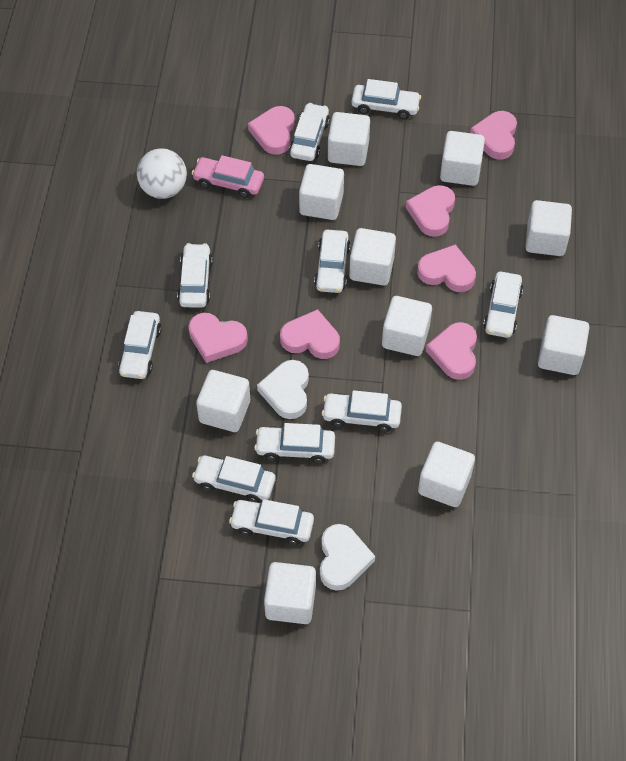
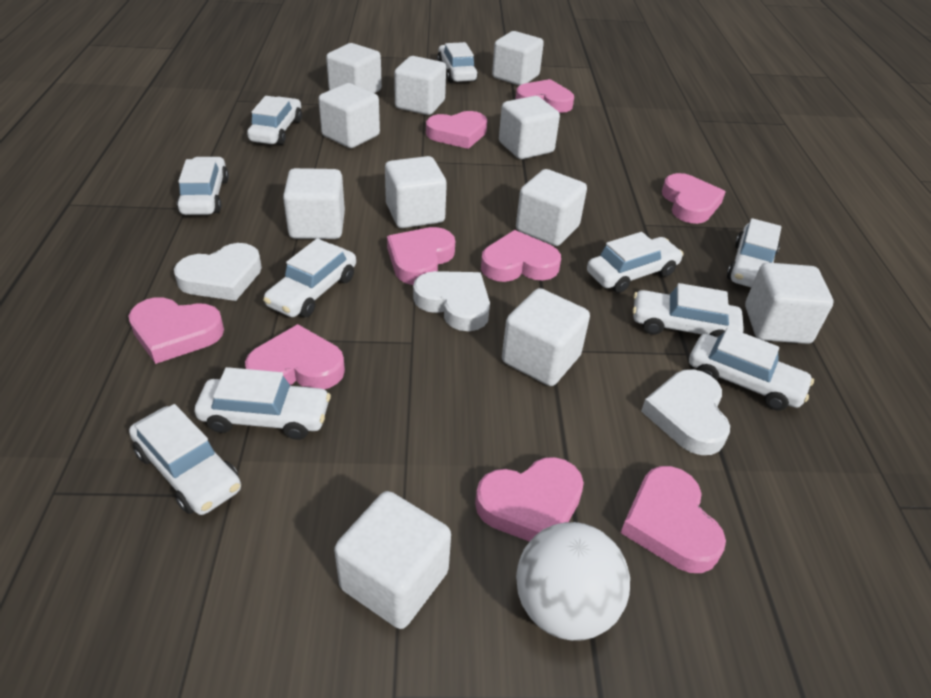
pink car: 1 -> 0
pink heart: 7 -> 9
white cube: 10 -> 11
white heart: 2 -> 3

